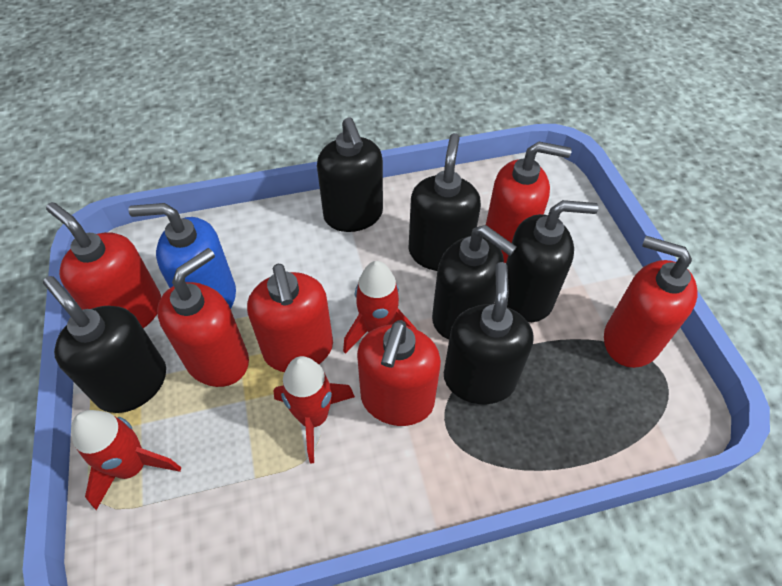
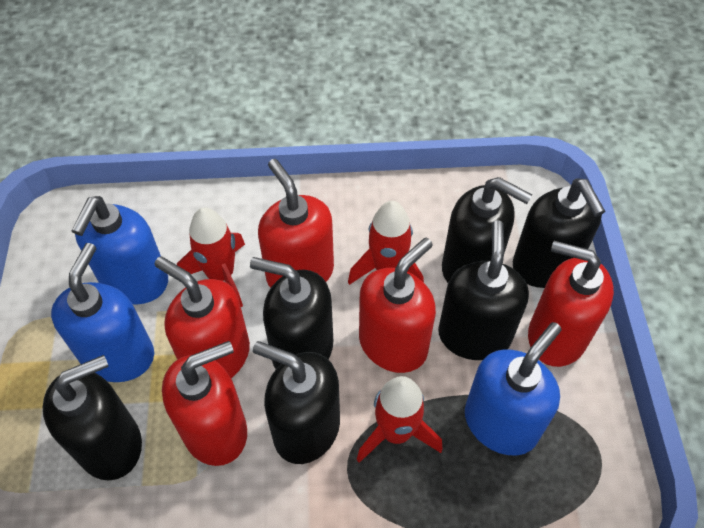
blue soap dispenser: 1 -> 3
red soap dispenser: 6 -> 5

